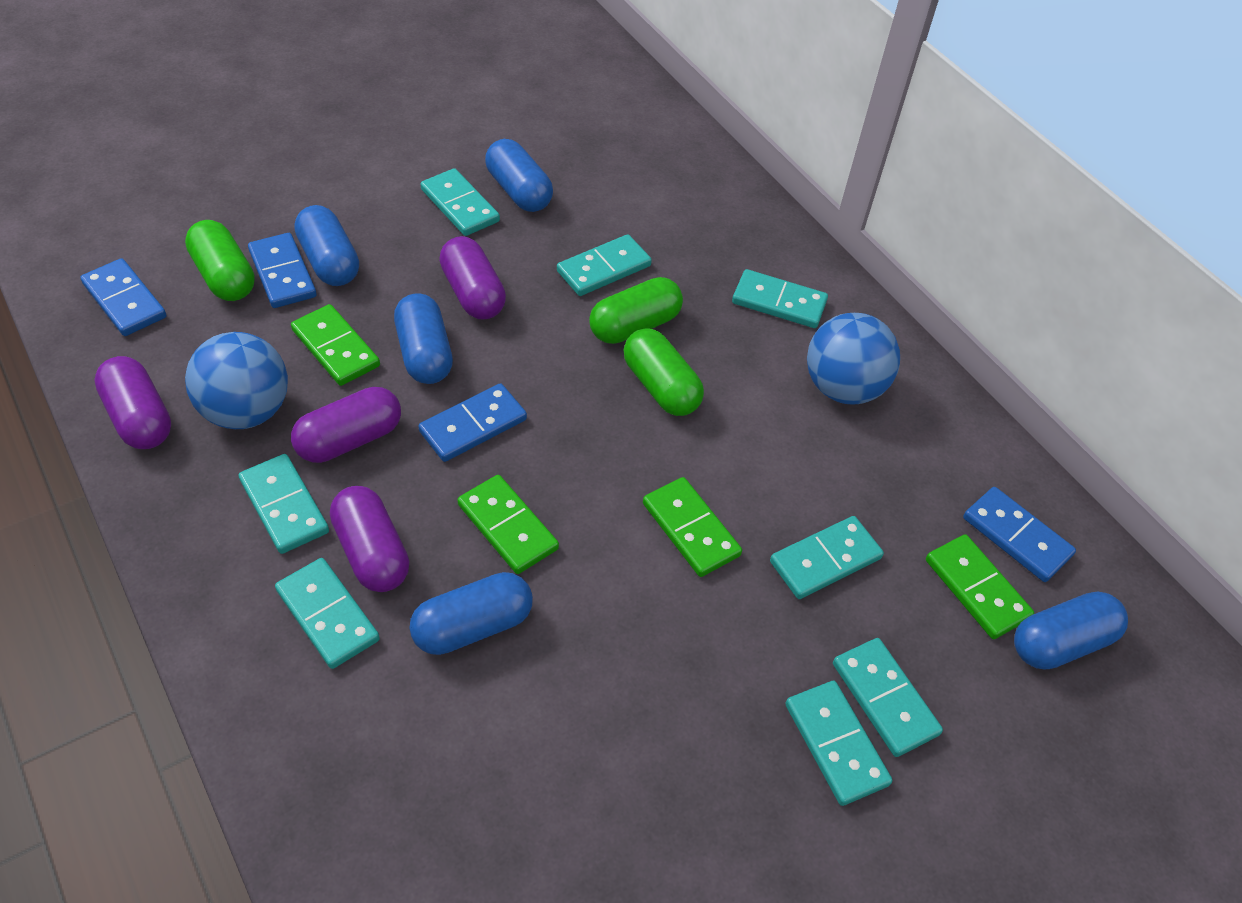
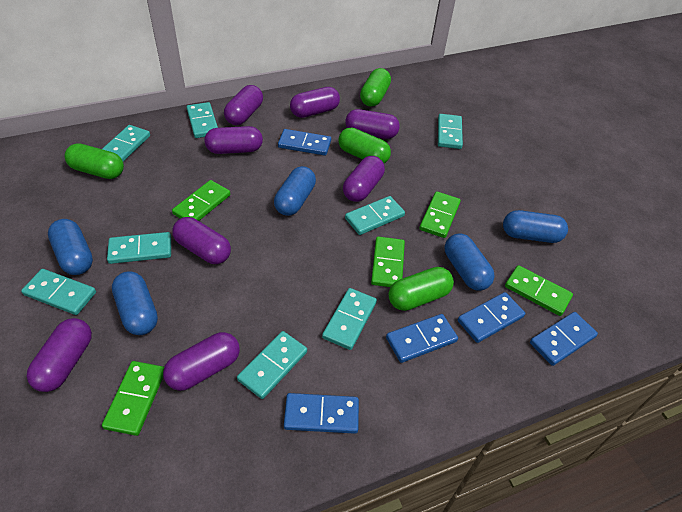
blue ball: 2 -> 0
blue domino: 4 -> 5
green capsule: 3 -> 4
green domino: 4 -> 5
purple capsule: 4 -> 8

